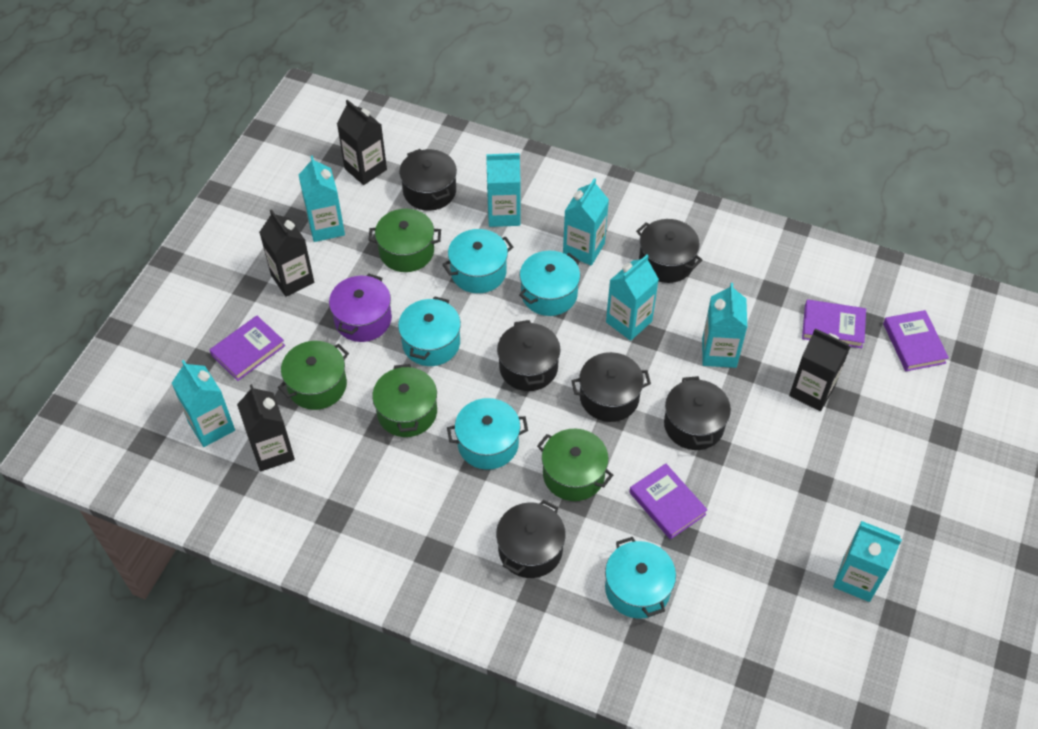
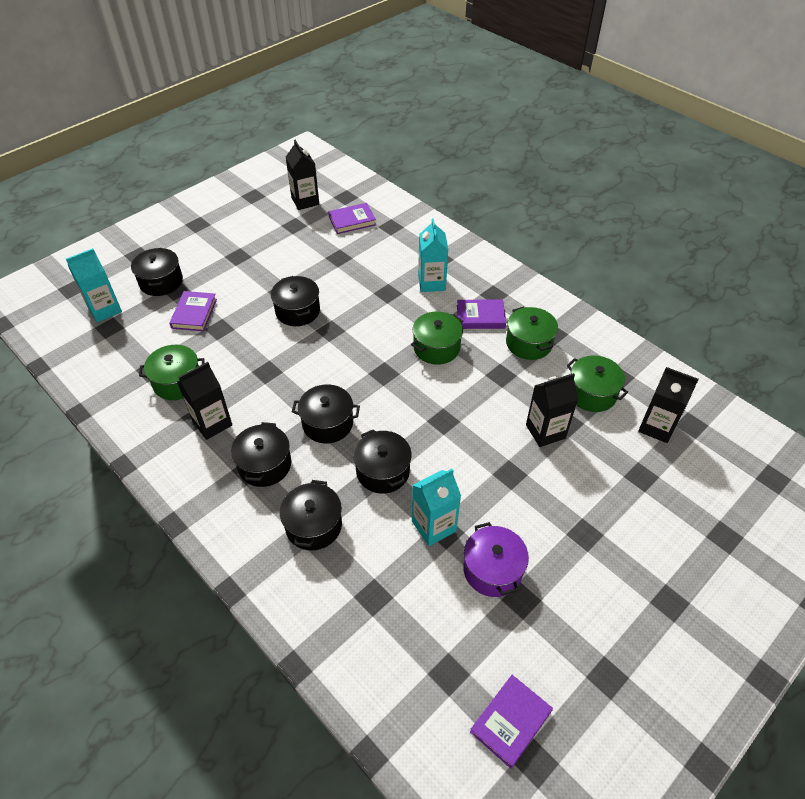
turquoise carton: 7 -> 3
turquoise pot: 5 -> 0

